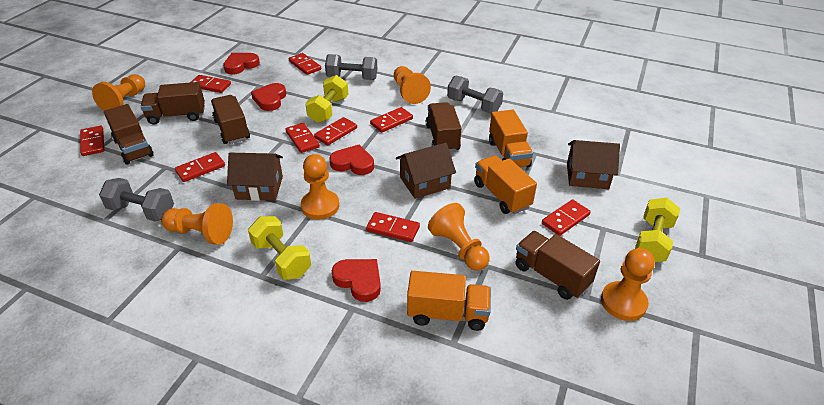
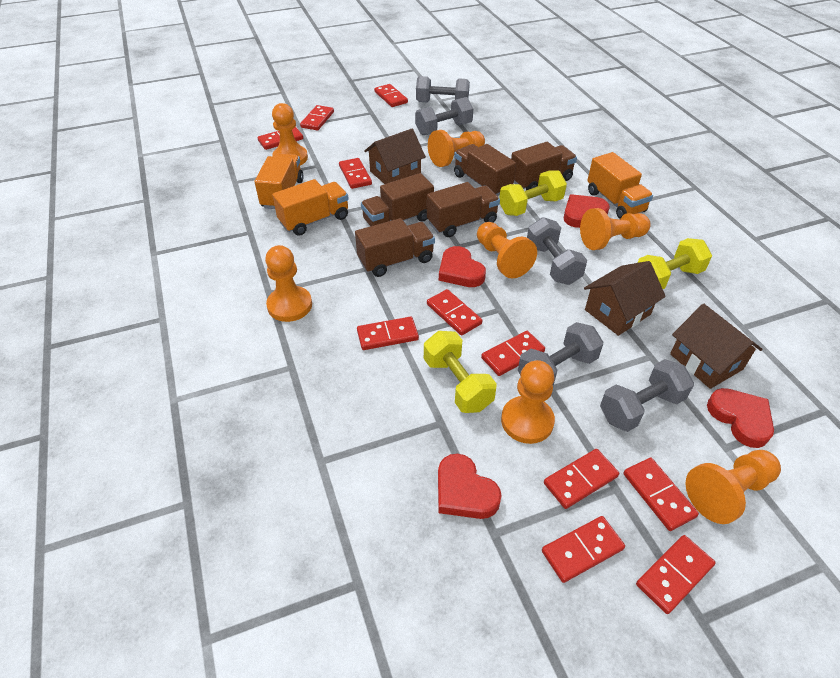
grey dumbbell: 3 -> 5
orange pawn: 6 -> 7
red domino: 9 -> 11

